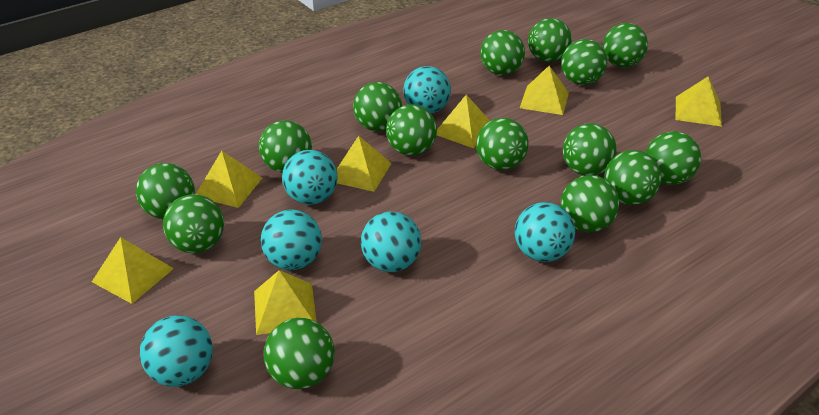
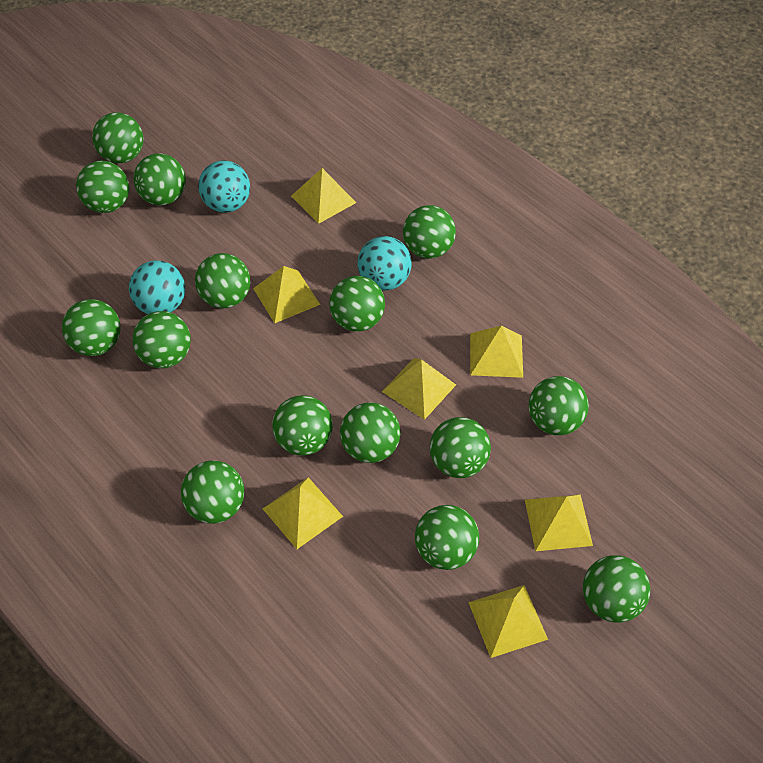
turquoise ball: 6 -> 3

